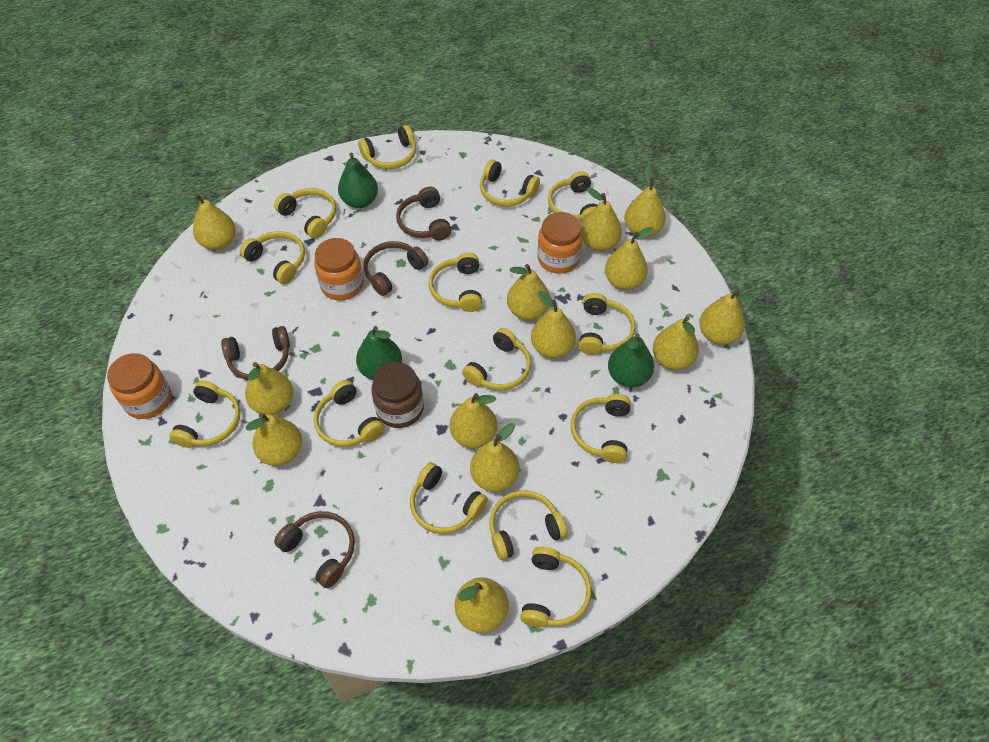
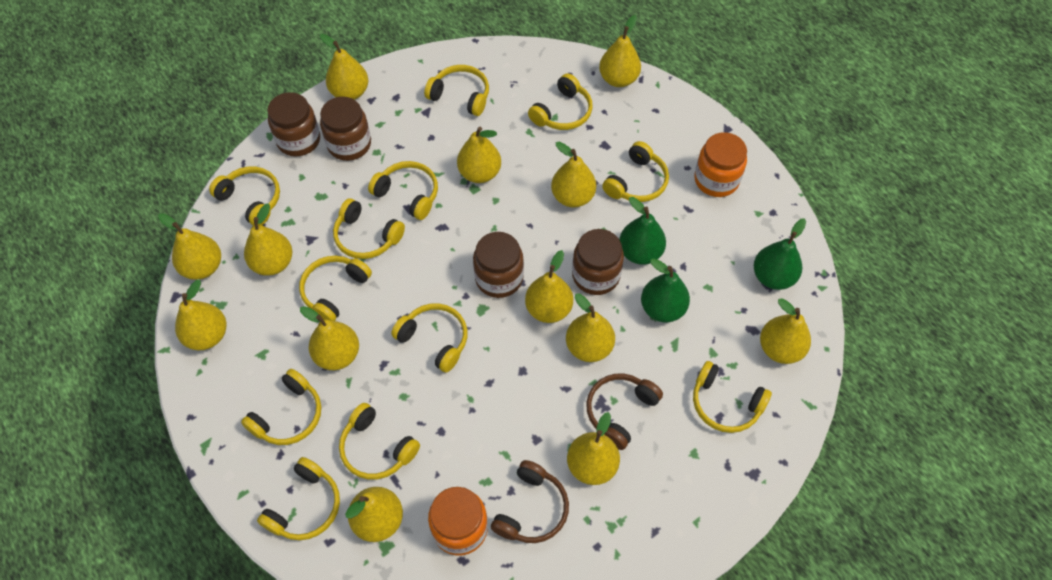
brown headphones: 4 -> 2
brown jar: 1 -> 4
orange jar: 3 -> 2
yellow headphones: 14 -> 12

